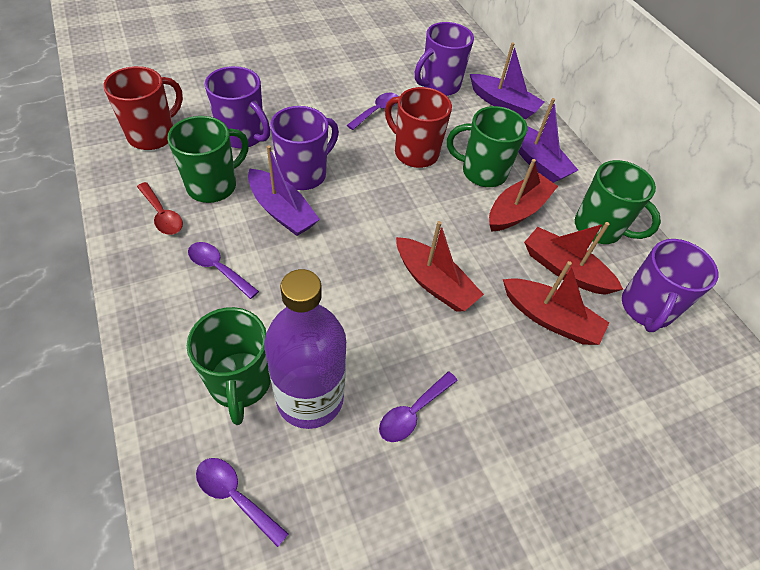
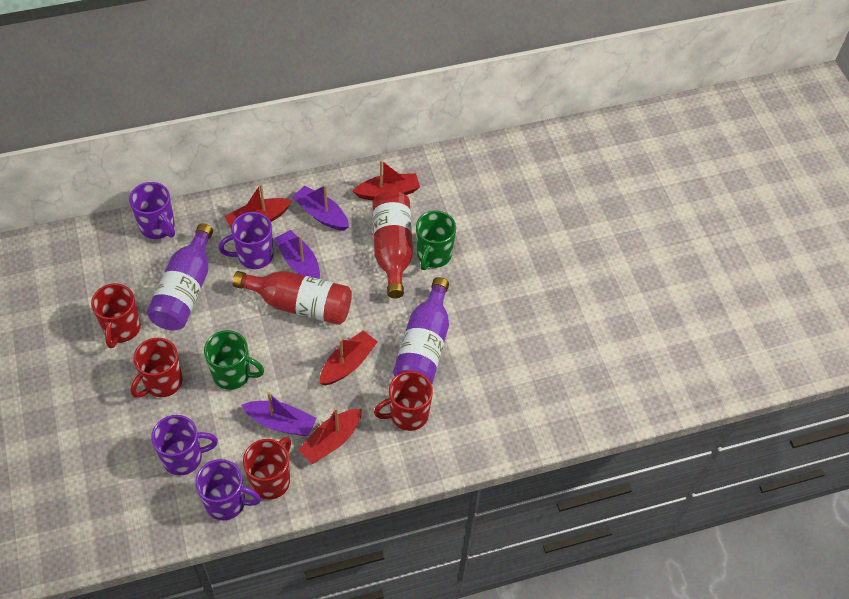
green mug: 4 -> 2
purple bottle: 1 -> 2
purple spoon: 4 -> 0
red bottle: 0 -> 2
red mug: 2 -> 4
red spoon: 1 -> 0

